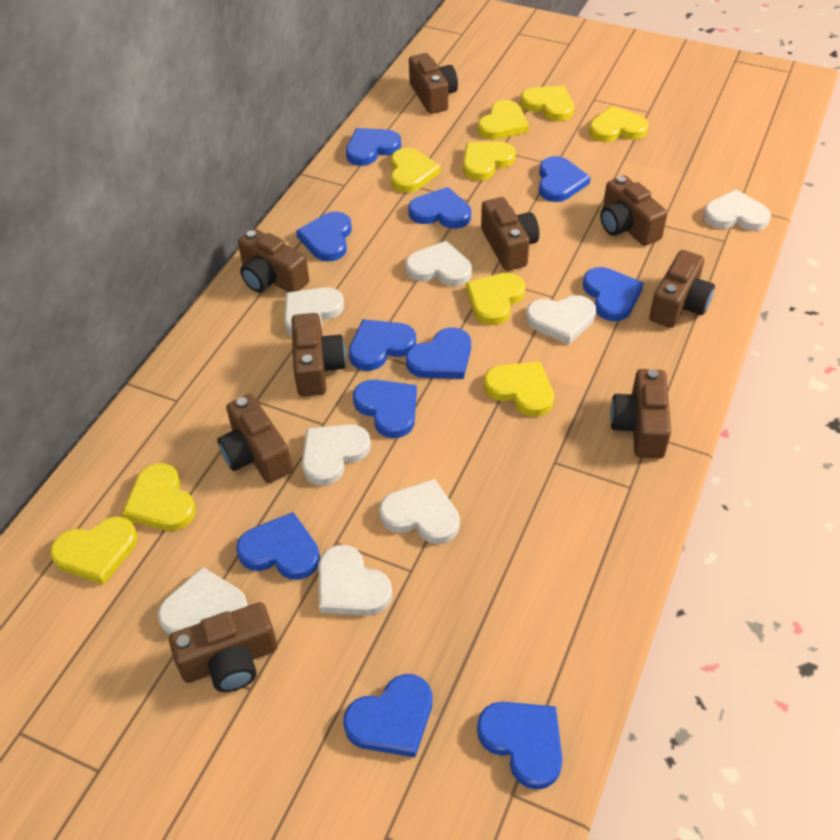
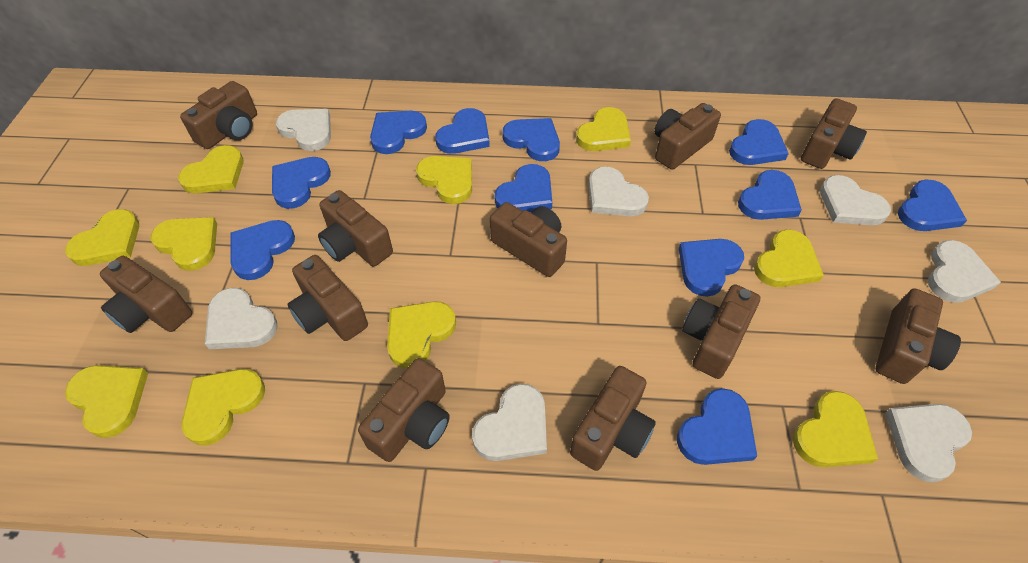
brown camera: 9 -> 11
white heart: 8 -> 7
yellow heart: 9 -> 10

